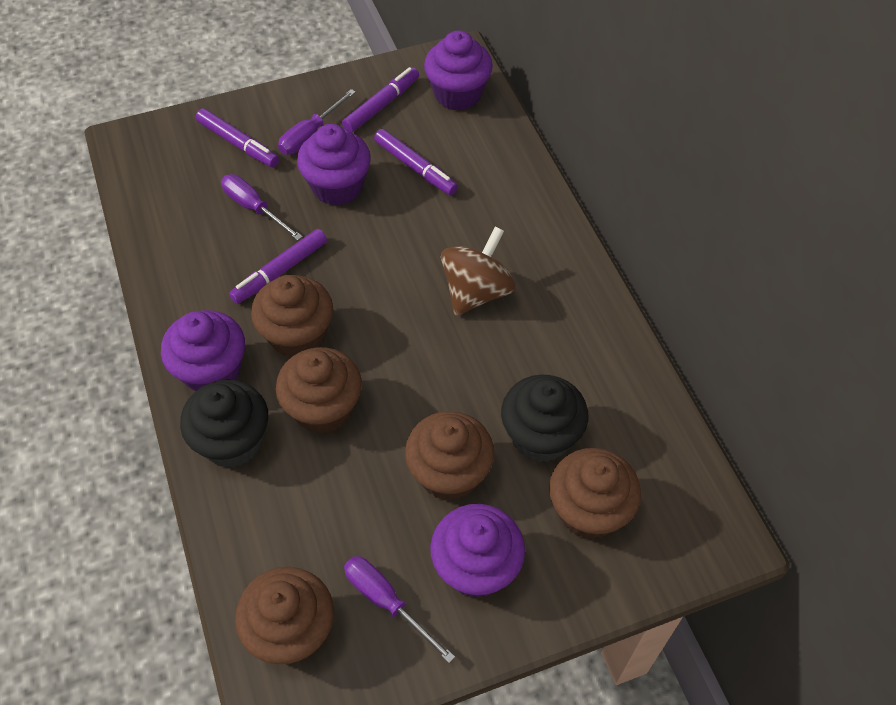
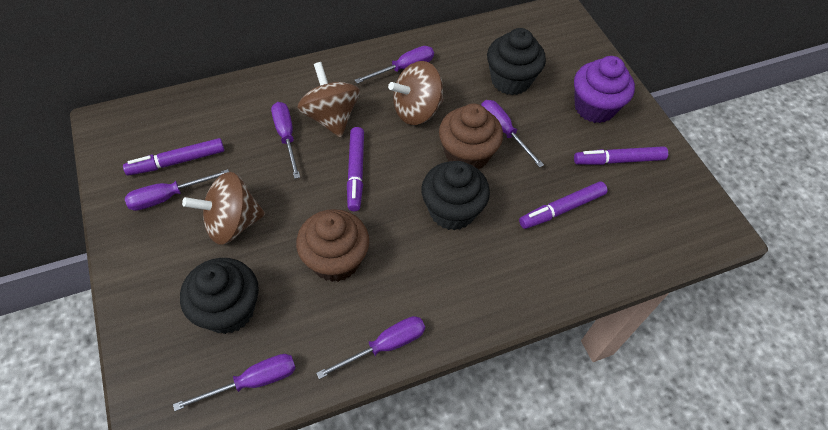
black cupcake: 2 -> 3
brown cupcake: 5 -> 2
brown spinning top: 1 -> 3
purple cupcake: 4 -> 1
purple screwdriver: 3 -> 6

